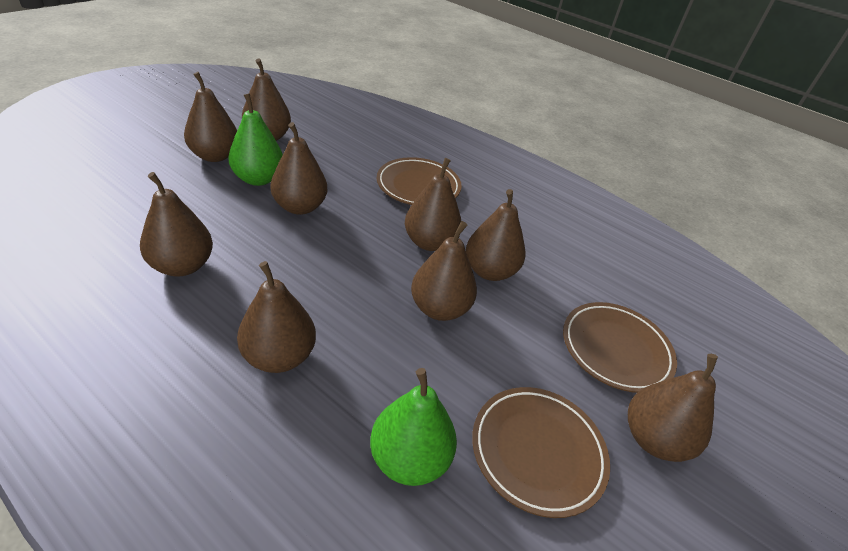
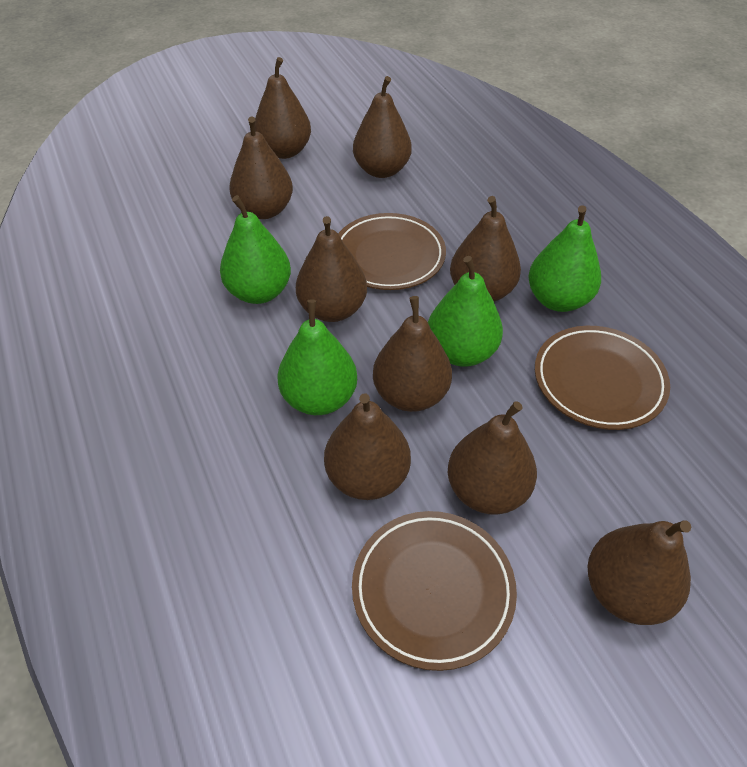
green pear: 2 -> 4

